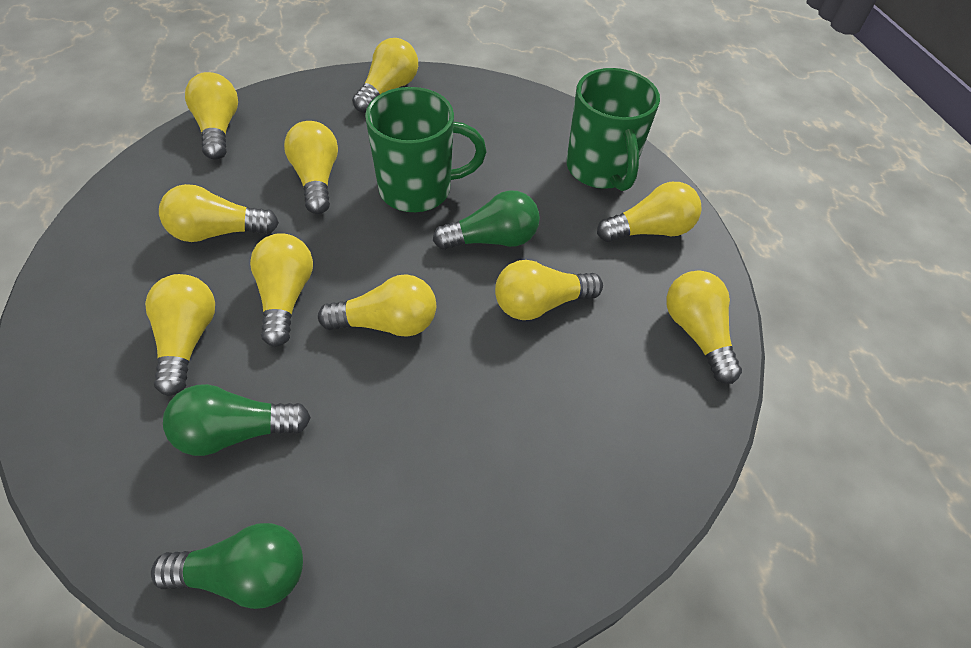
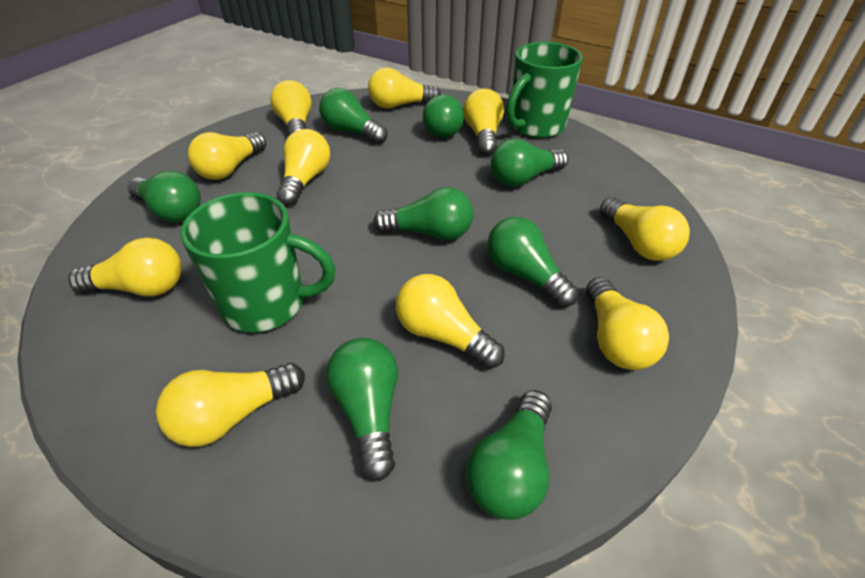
green light bulb: 3 -> 8

